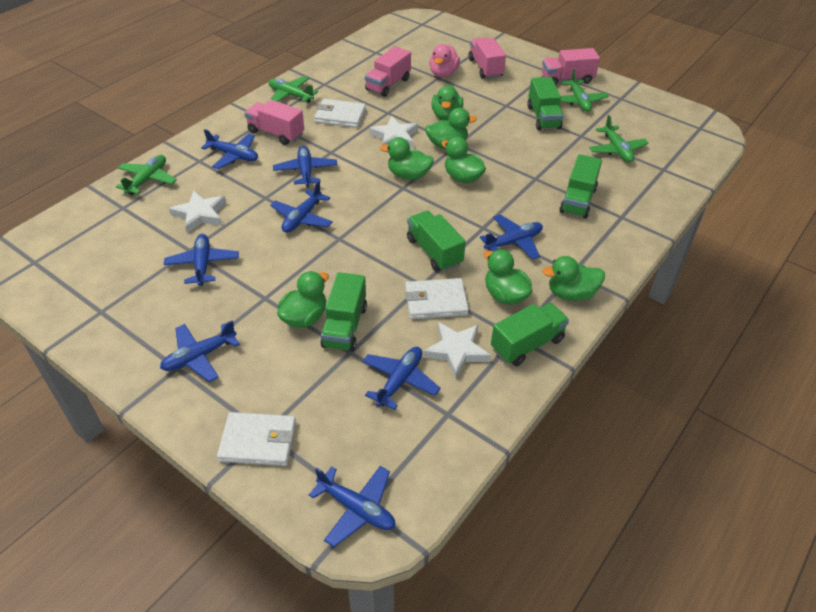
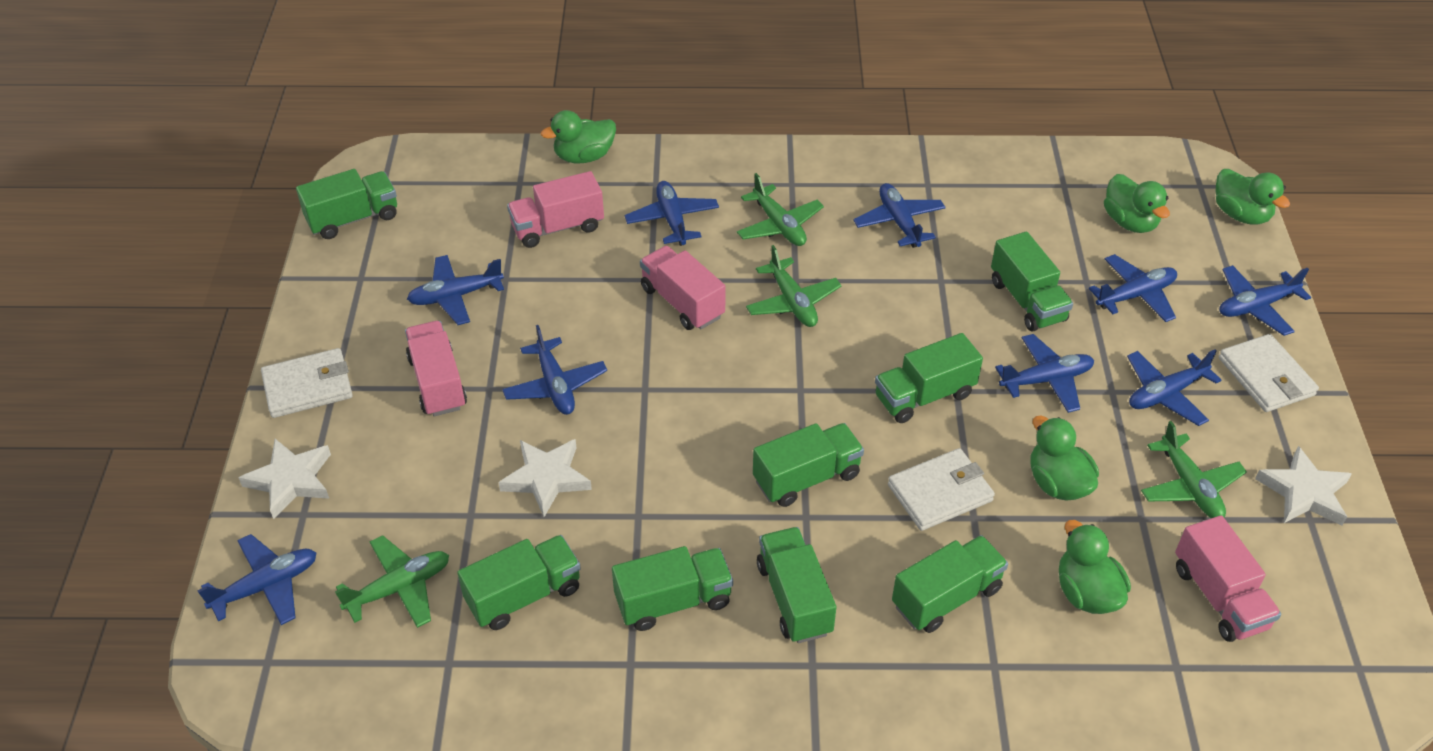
blue plane: 8 -> 9
green duck: 7 -> 5
green truck: 5 -> 8
pink duck: 1 -> 0

